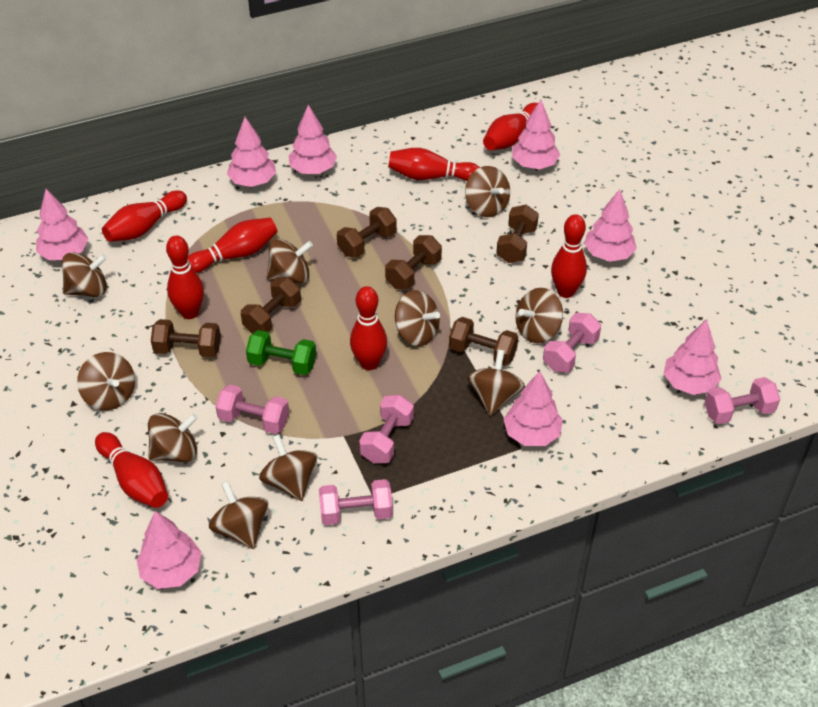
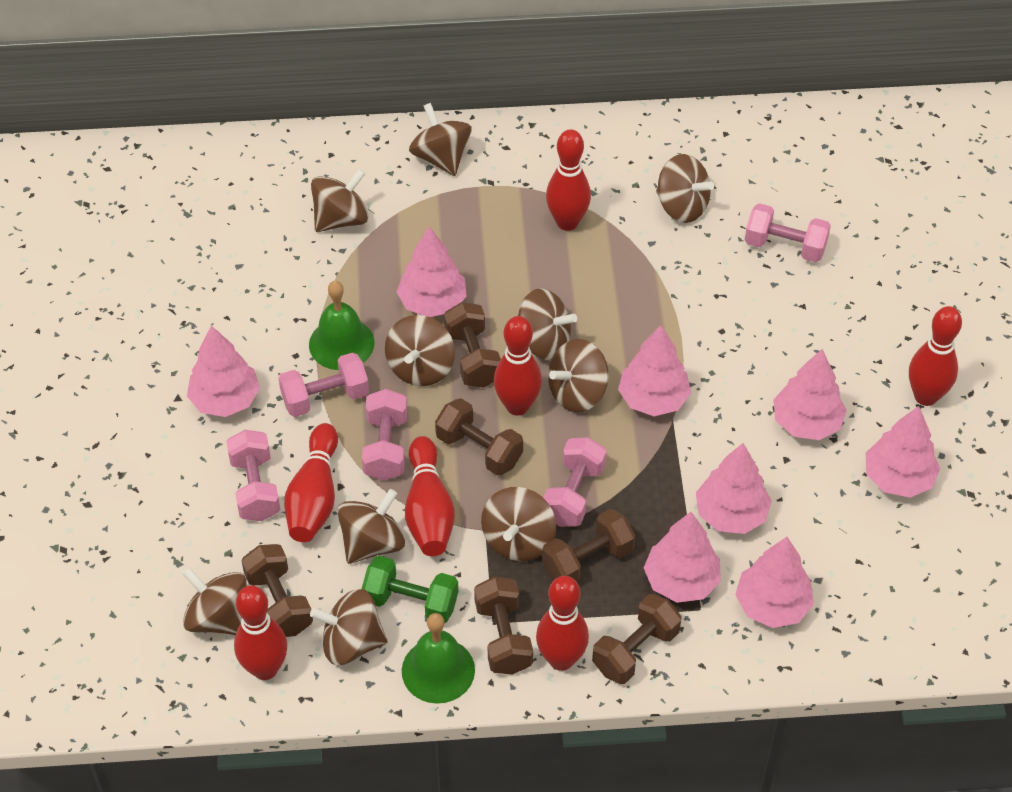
green bell: 0 -> 2
red bowling pin: 8 -> 7

